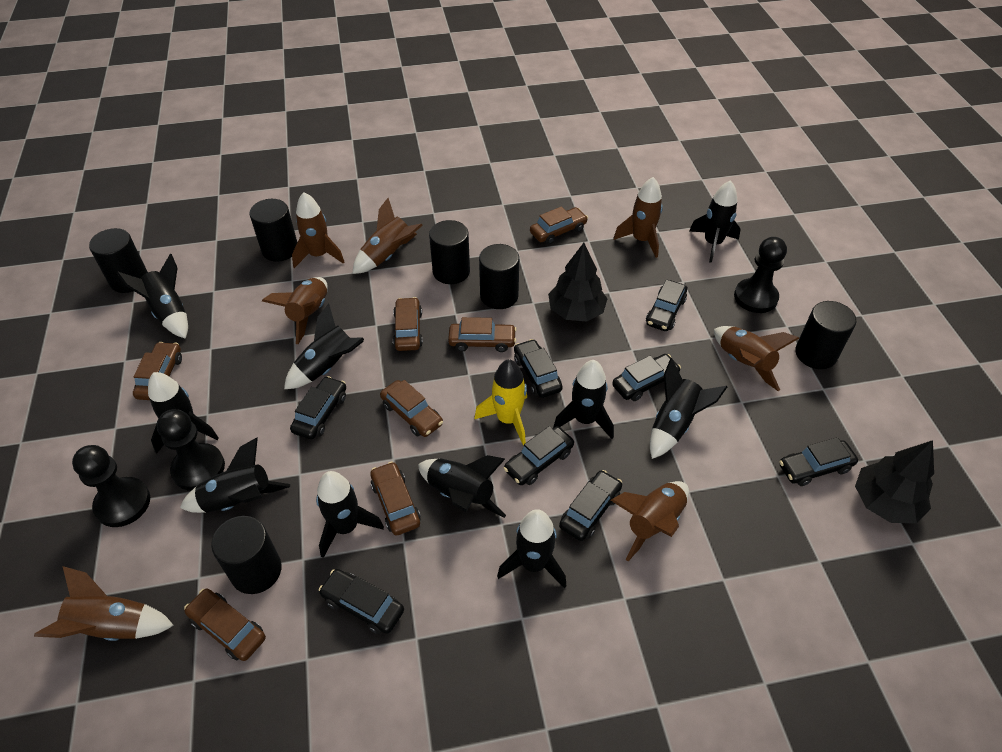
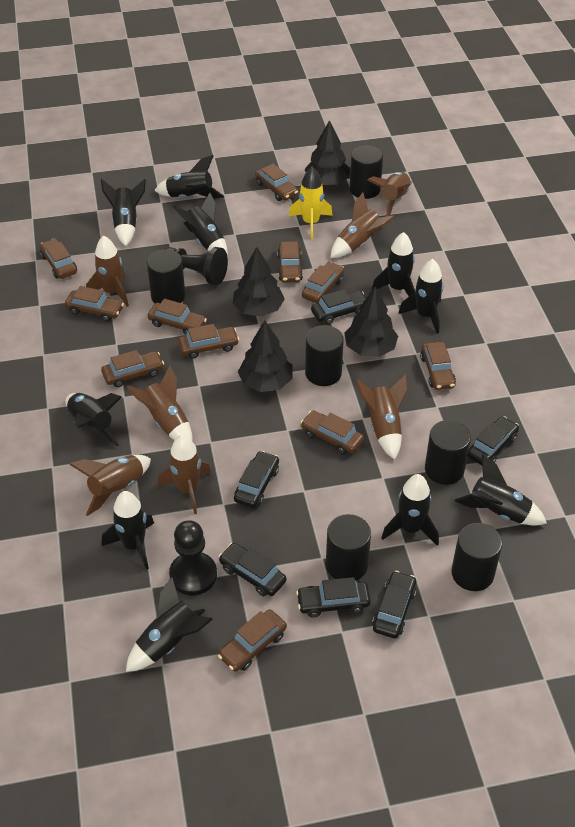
black car: 8 -> 6
black pawn: 3 -> 2
black tree: 2 -> 4
brown car: 7 -> 11

